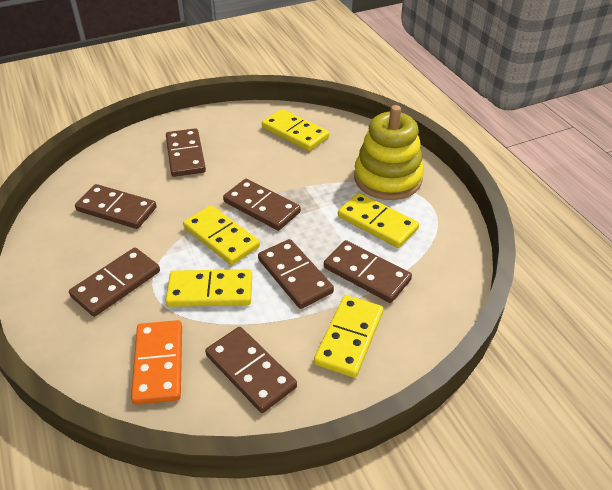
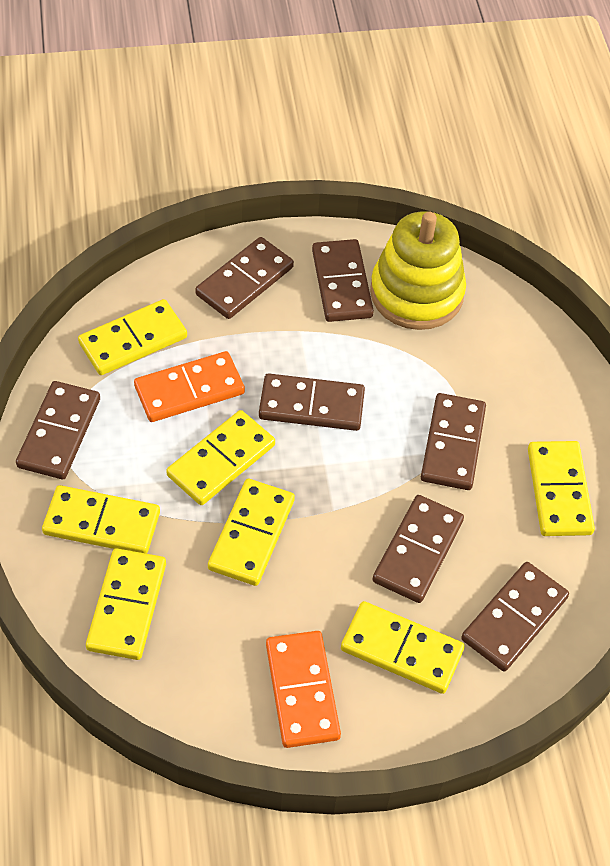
orange domino: 1 -> 2
yellow domino: 5 -> 7

